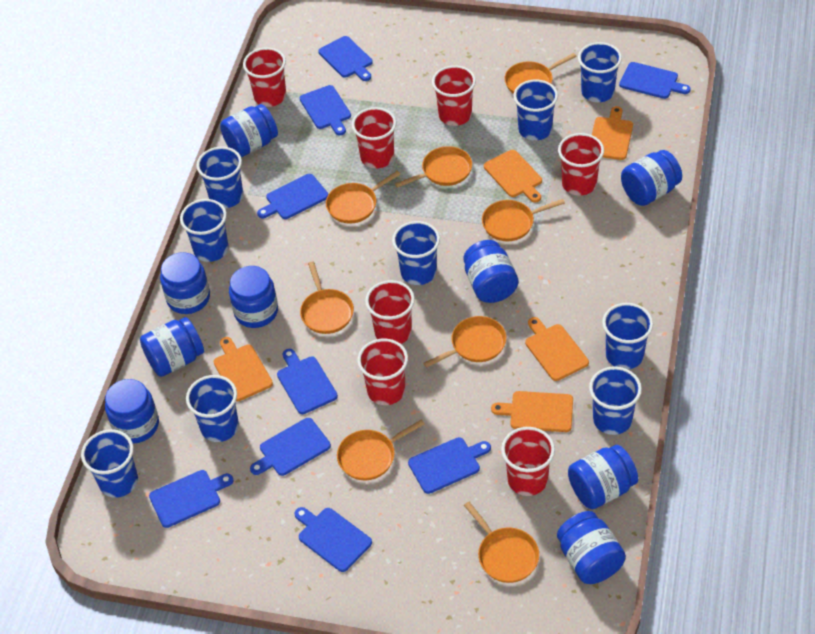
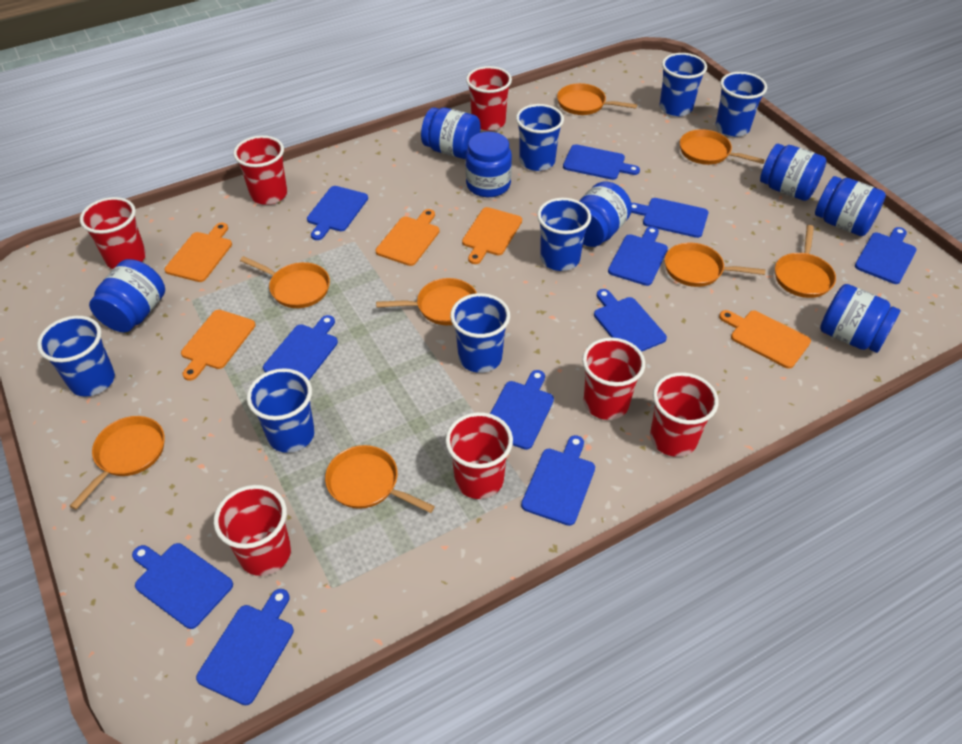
blue cup: 9 -> 7
blue cutting board: 9 -> 11
blue jar: 9 -> 7

